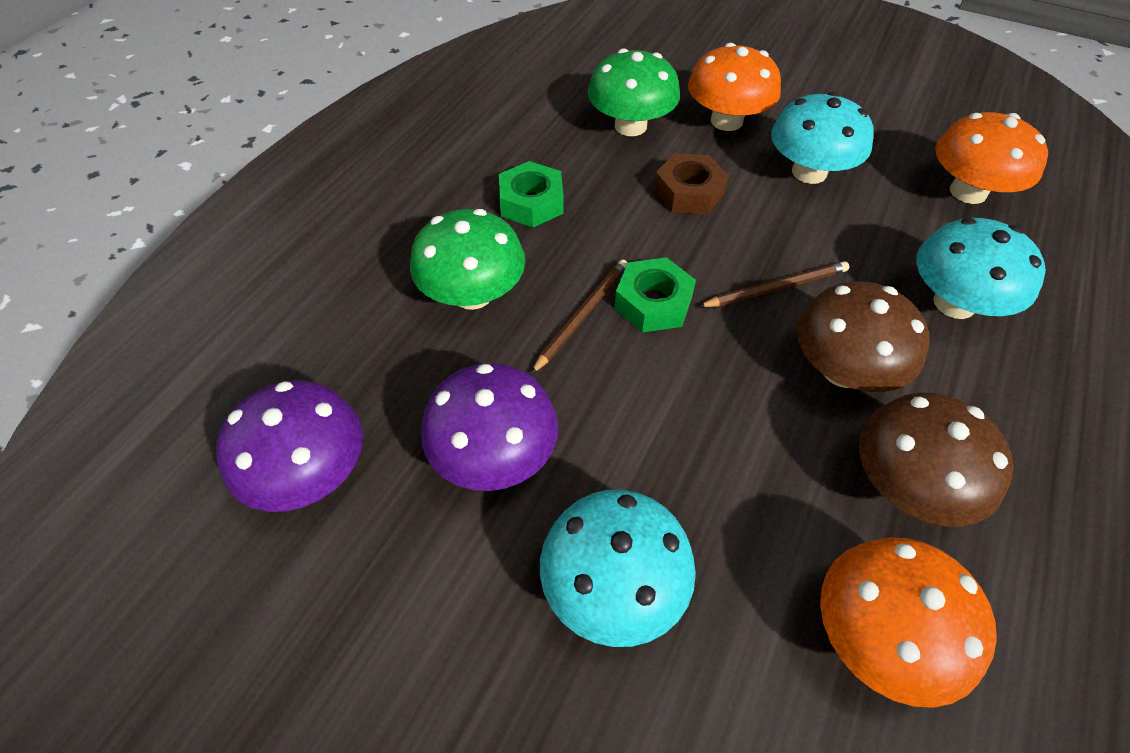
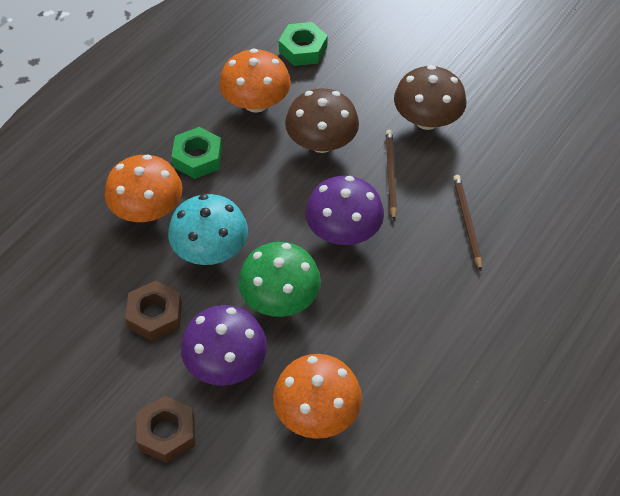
brown nut: 1 -> 2
green mushroom: 2 -> 1
turquoise mushroom: 3 -> 1

